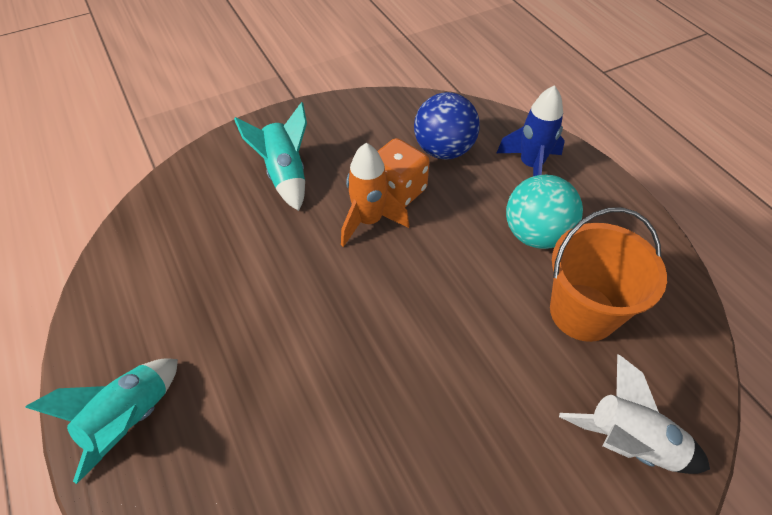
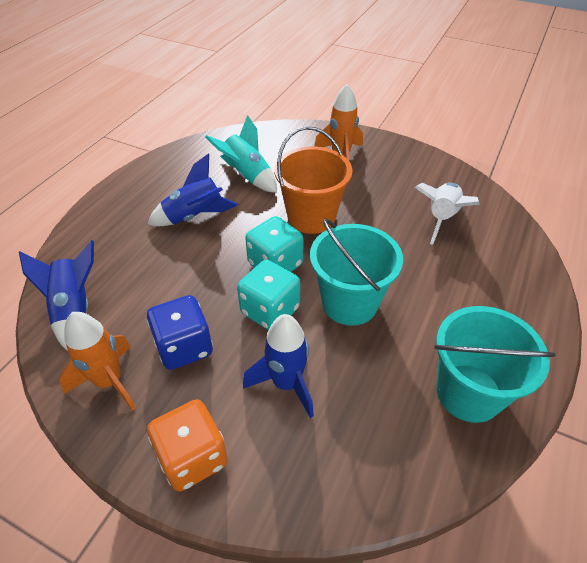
blue ball: 1 -> 0
blue dice: 0 -> 1
blue rocket: 1 -> 3
orange rocket: 1 -> 2
turquoise ball: 1 -> 0
turquoise bucket: 0 -> 2
turquoise dice: 0 -> 2
turquoise rocket: 2 -> 1

